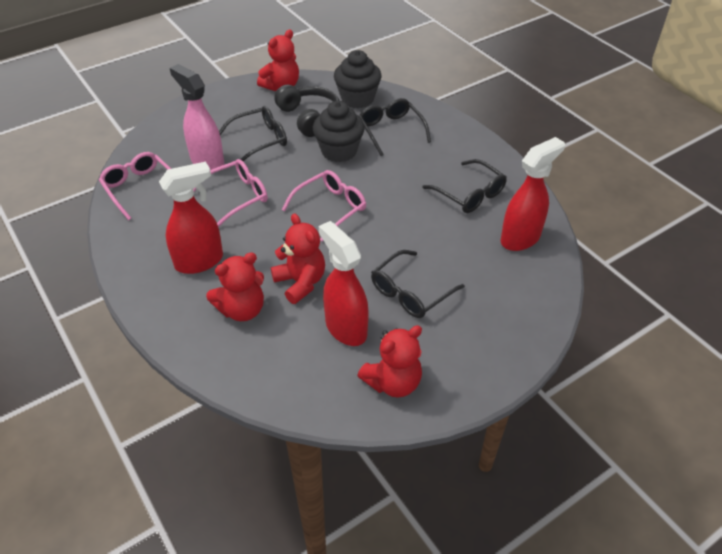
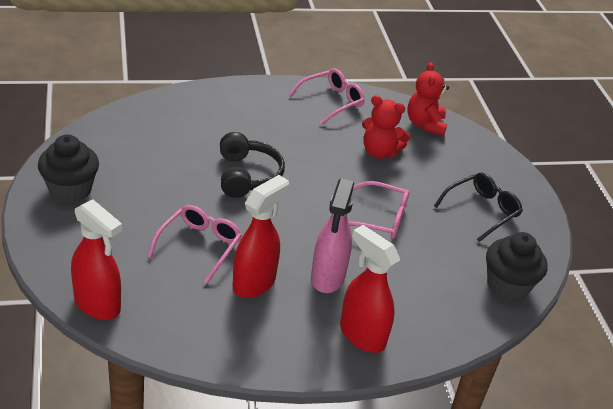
black glasses: 4 -> 1
red teddy bear: 4 -> 2

